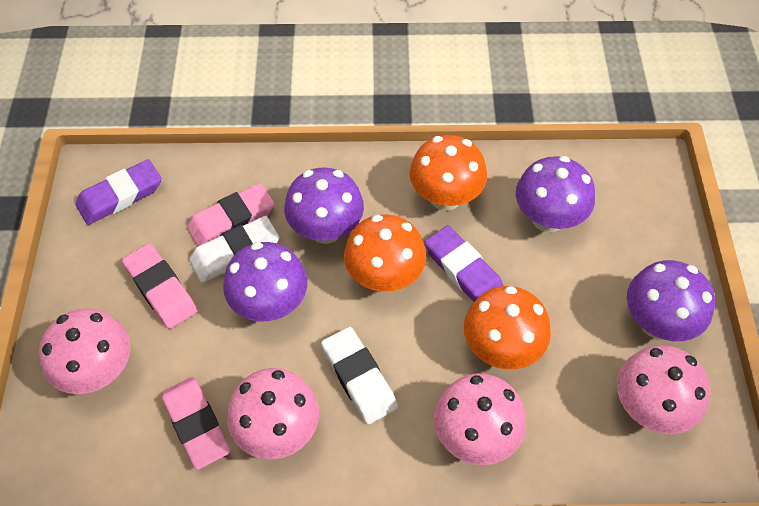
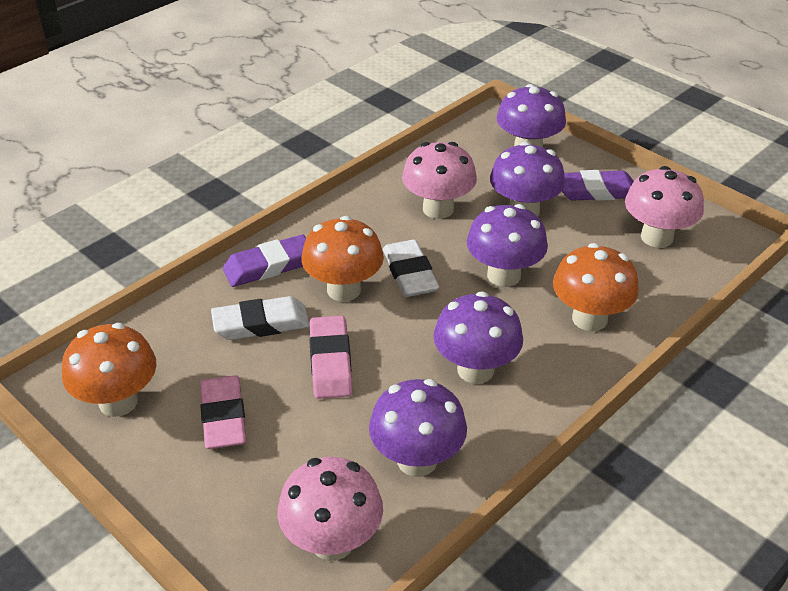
pink eraser: 3 -> 2
pink mushroom: 4 -> 3
purple mushroom: 4 -> 5

